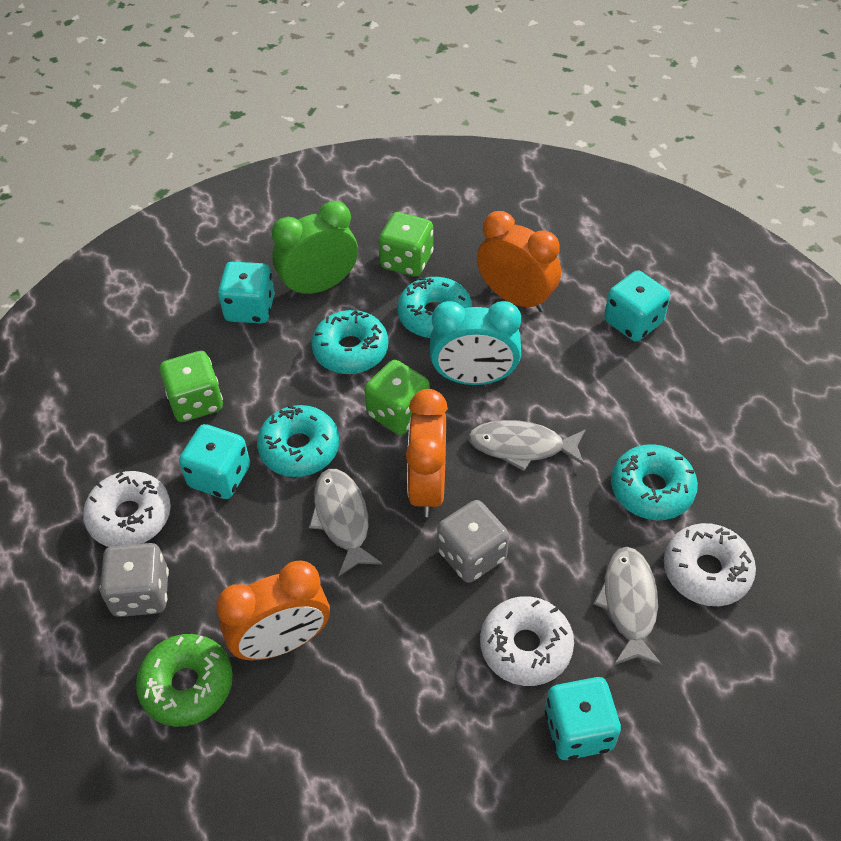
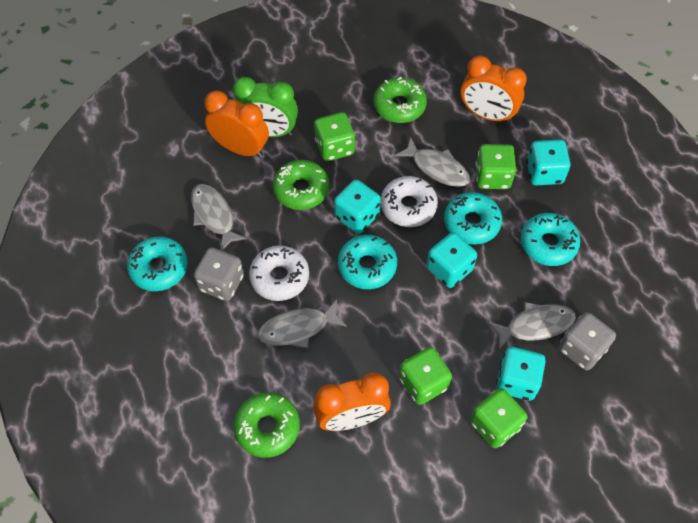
green dice: 3 -> 4
green donut: 1 -> 3
grey fish: 3 -> 4
turquoise clock: 1 -> 0
white donut: 3 -> 2

